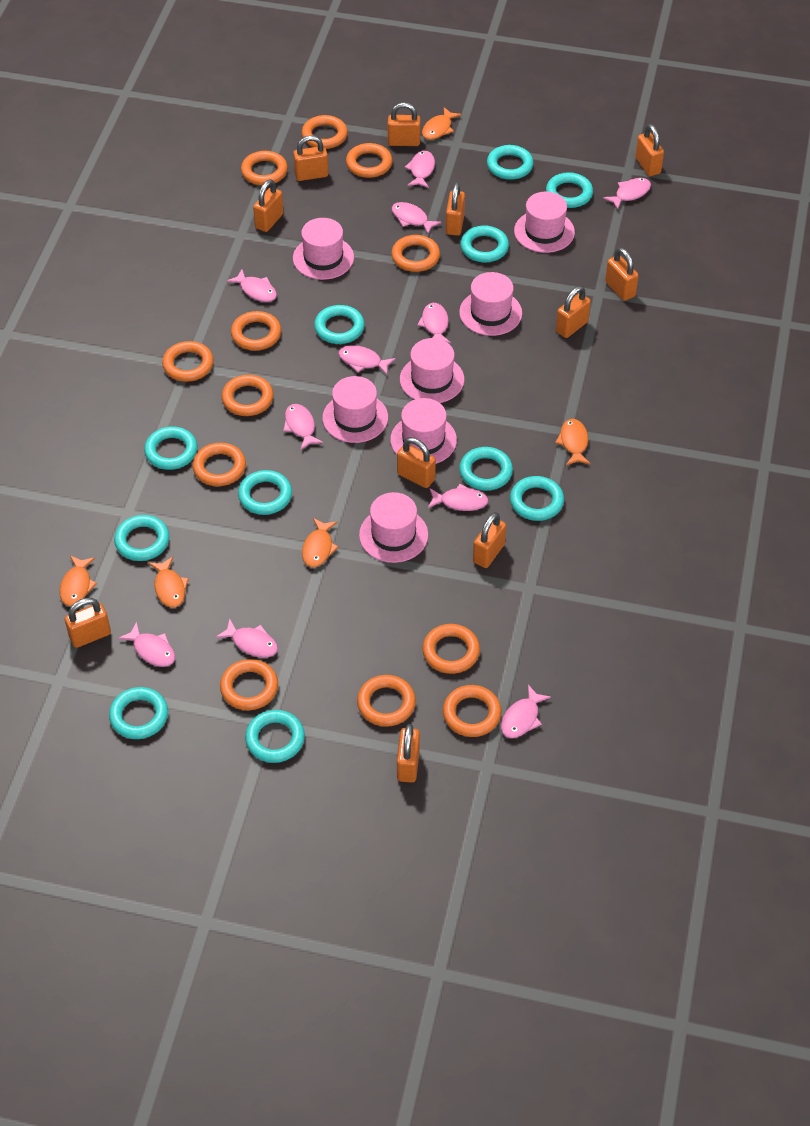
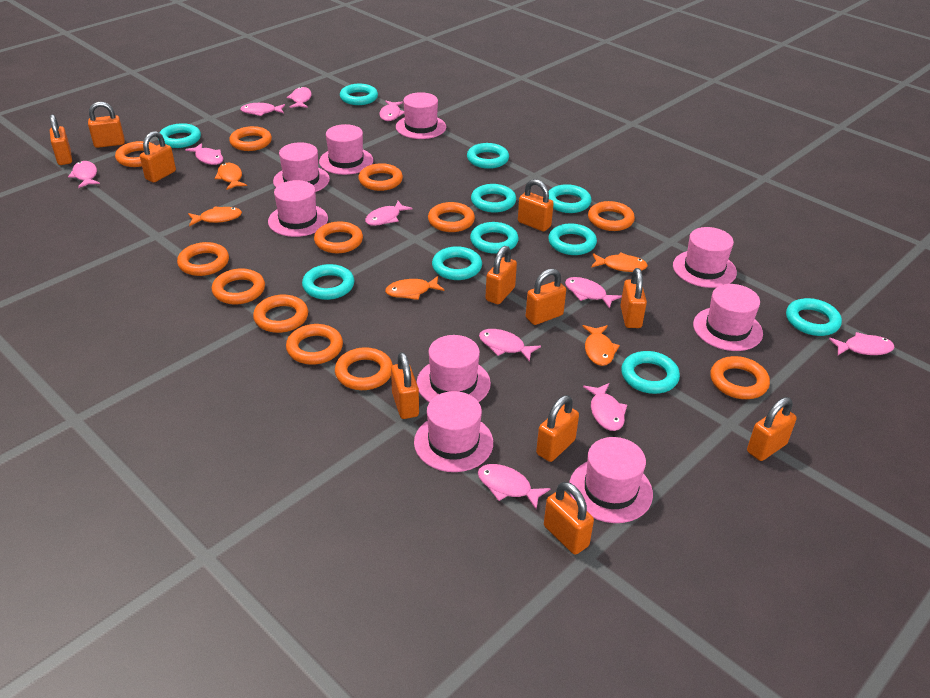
pink hat: 7 -> 9

